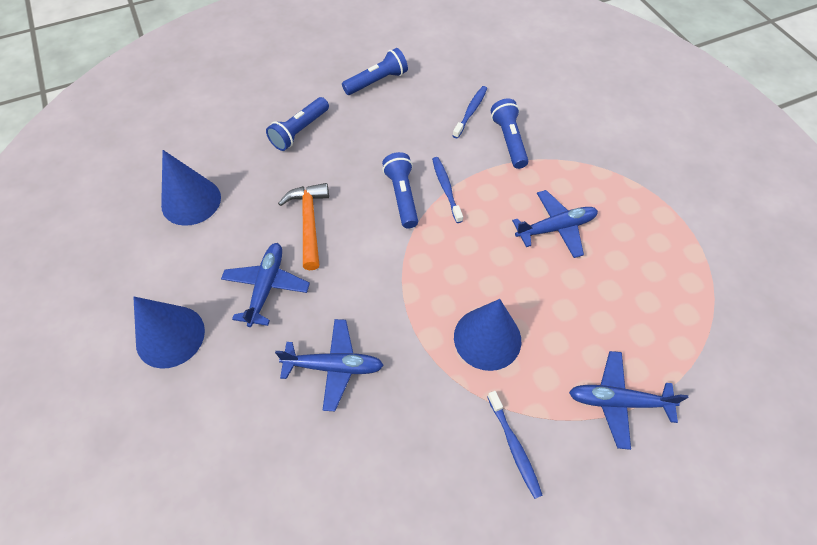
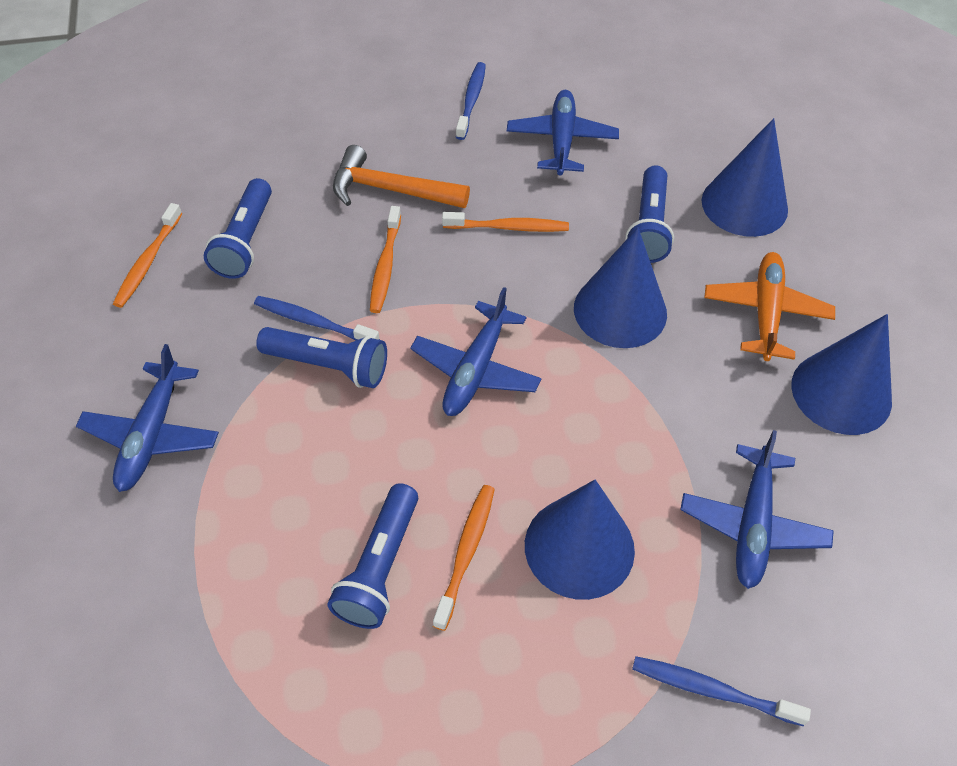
blue cone: 3 -> 4
orange plane: 0 -> 1
orange toothbrush: 0 -> 4

